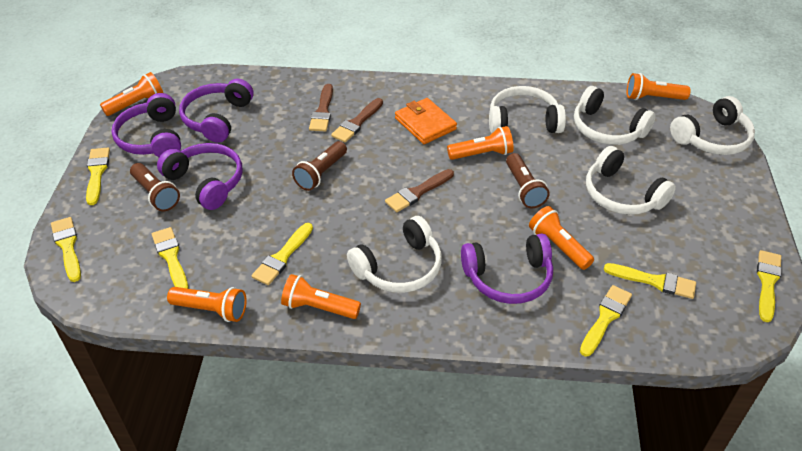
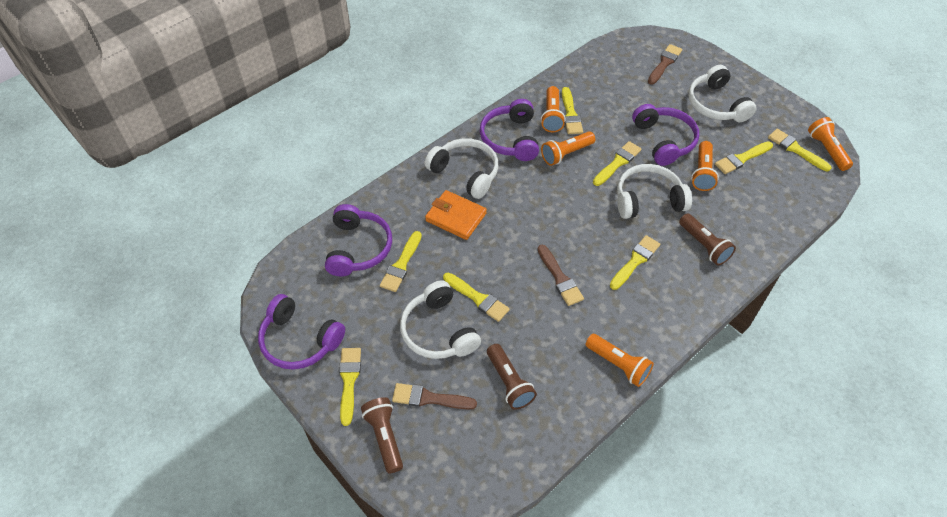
orange flashlight: 6 -> 5
white headphones: 5 -> 4
yellow brush: 7 -> 8

